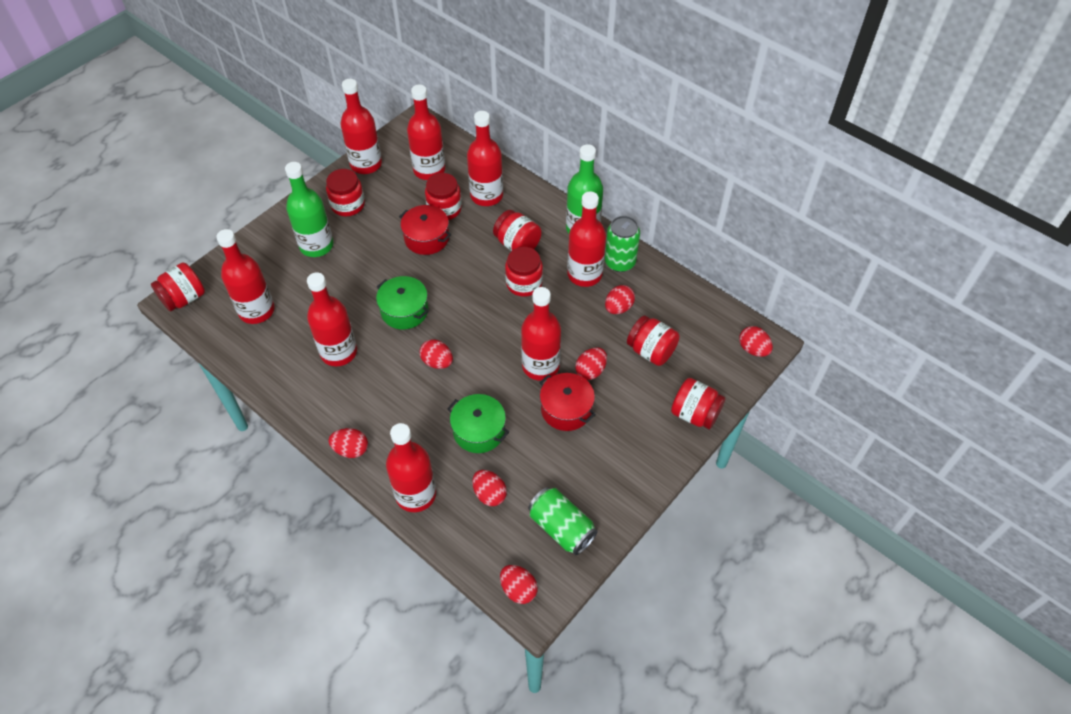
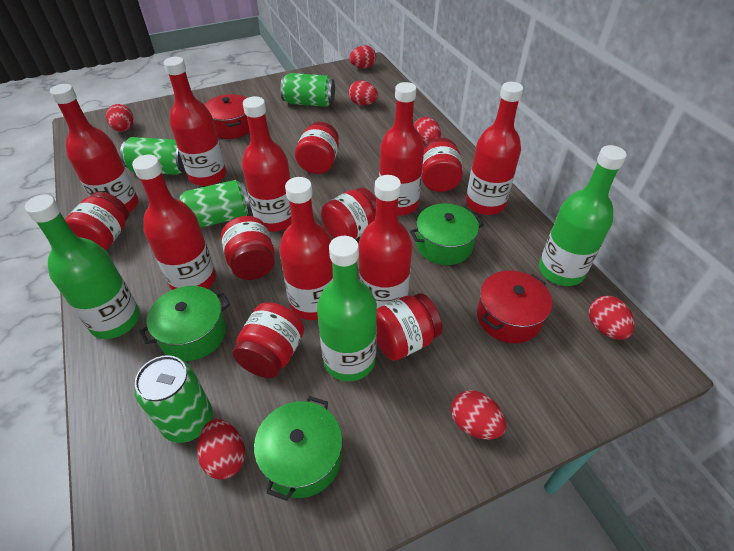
green bottle: 2 -> 3
green can: 2 -> 4
green pot: 2 -> 3

